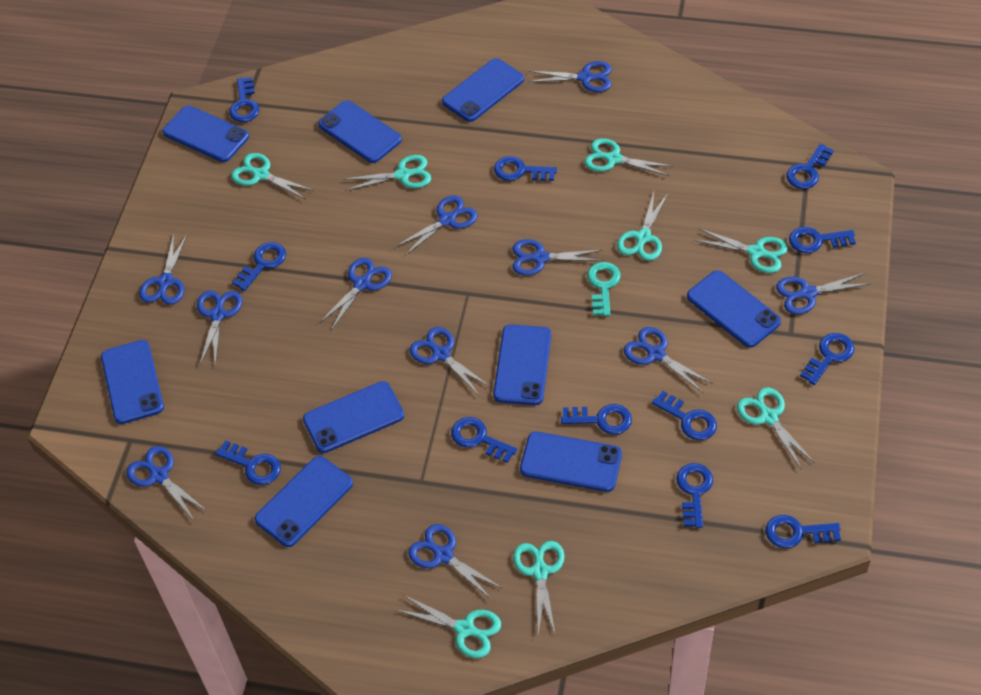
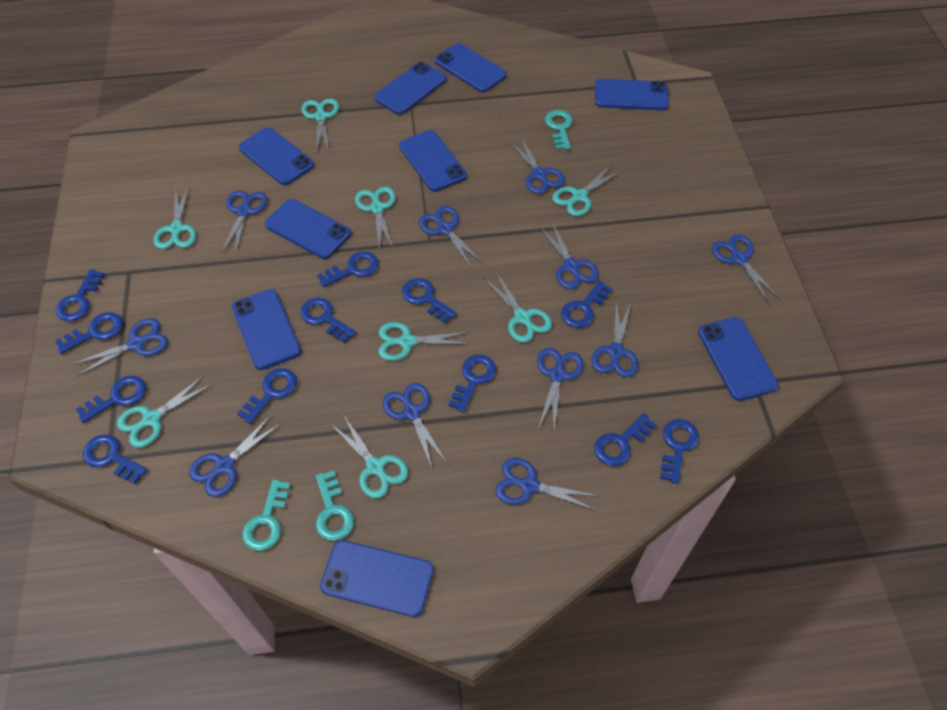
turquoise key: 1 -> 3

